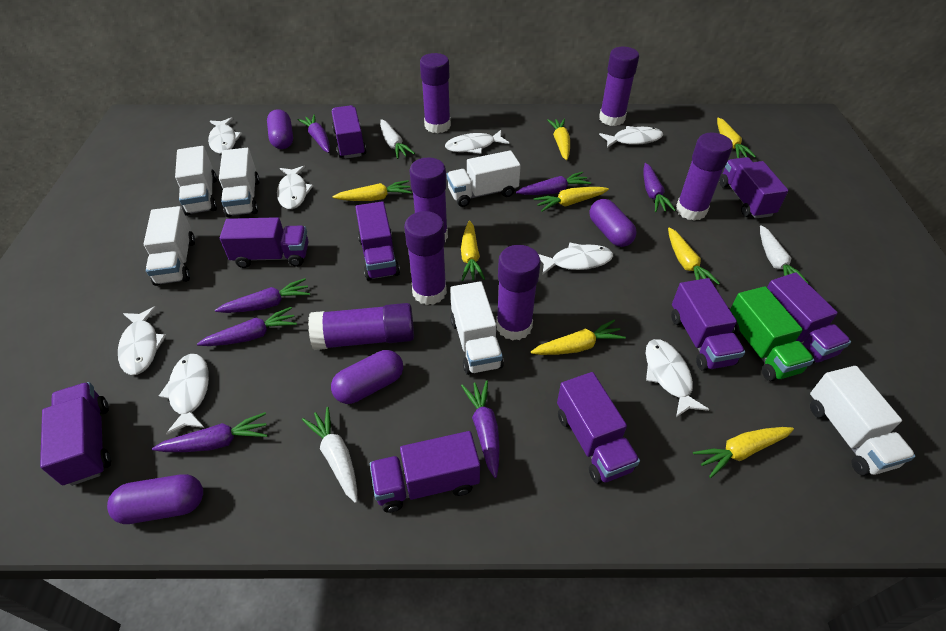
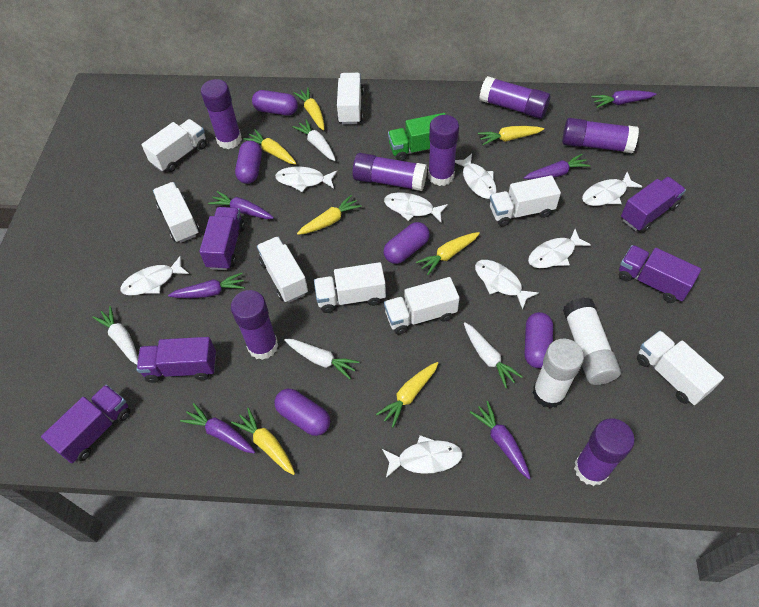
purple capsule: 4 -> 5
purple carrot: 7 -> 6
purple truck: 9 -> 5
white carrot: 3 -> 4
white glue stick: 0 -> 2
white truck: 6 -> 8
yellow carrot: 8 -> 7

